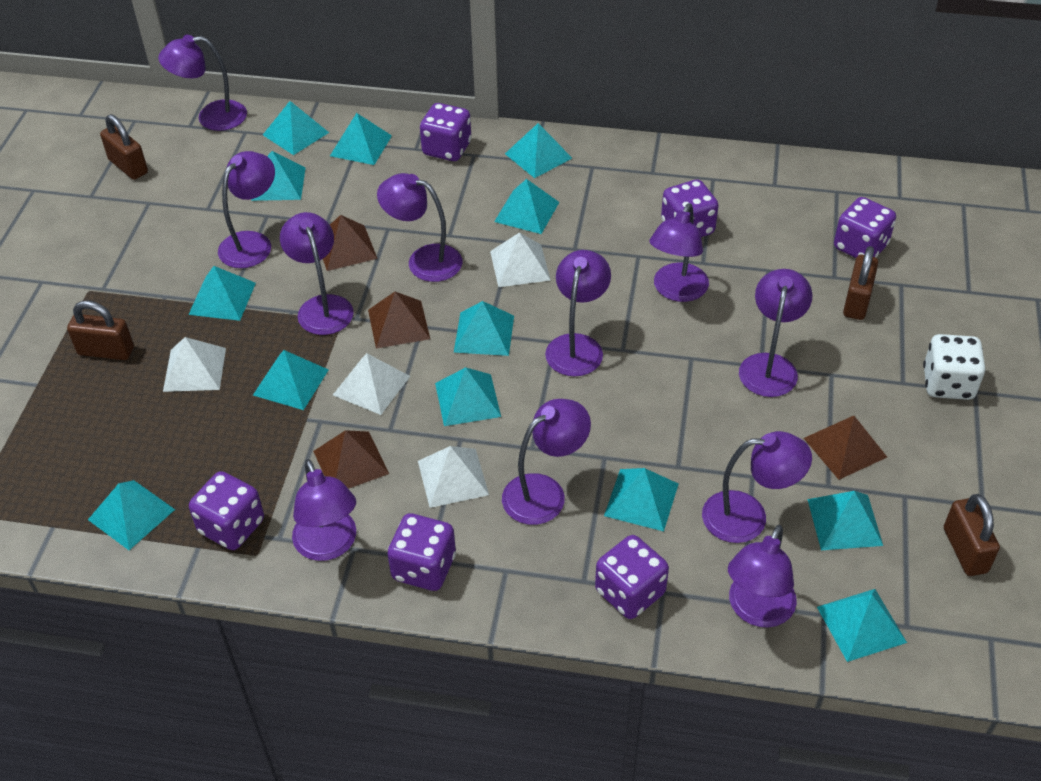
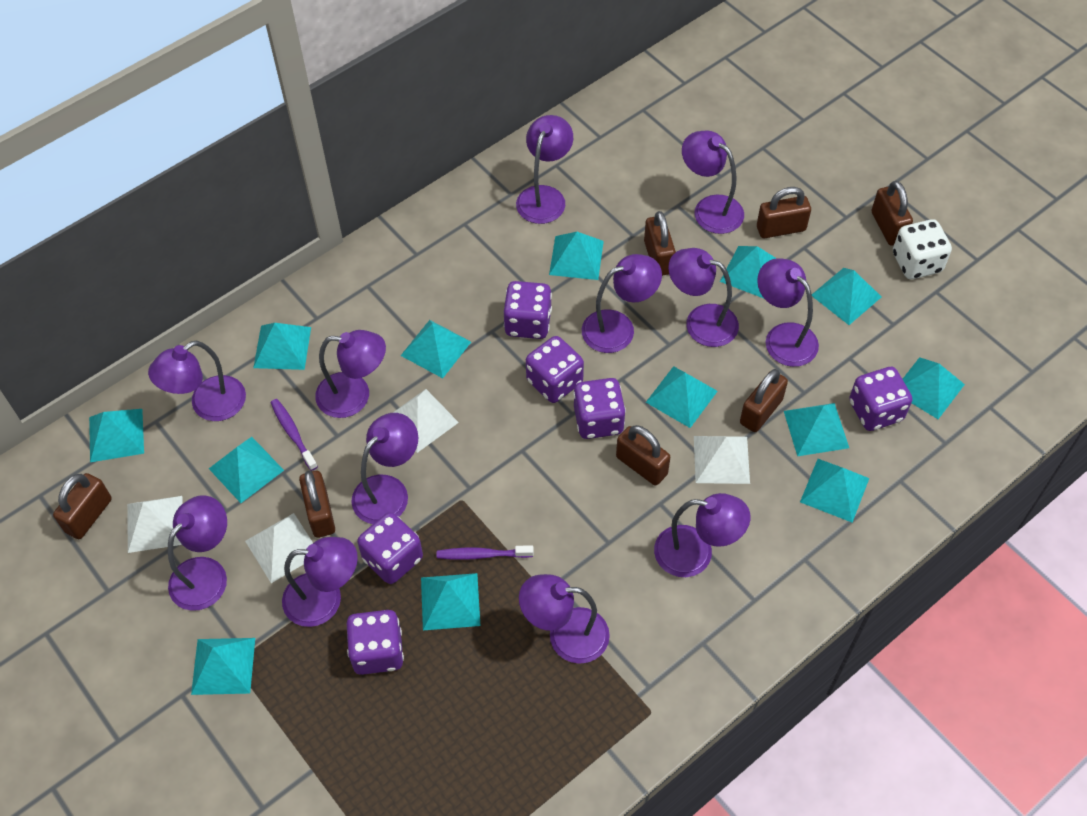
brown padlock: 4 -> 7
brown pyramid: 4 -> 0
purple lamp: 11 -> 12
purple toothbrush: 0 -> 2

